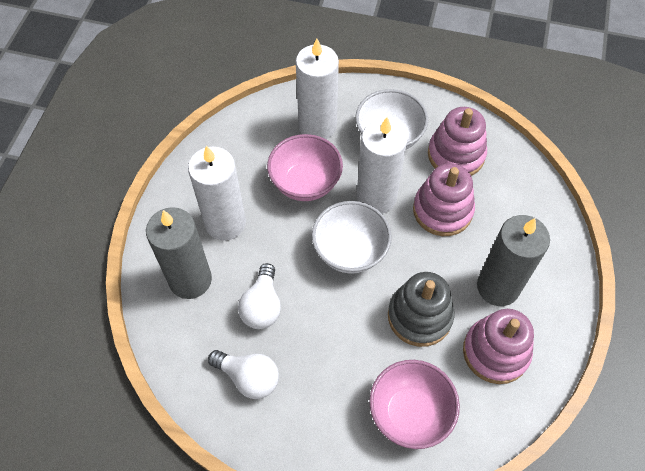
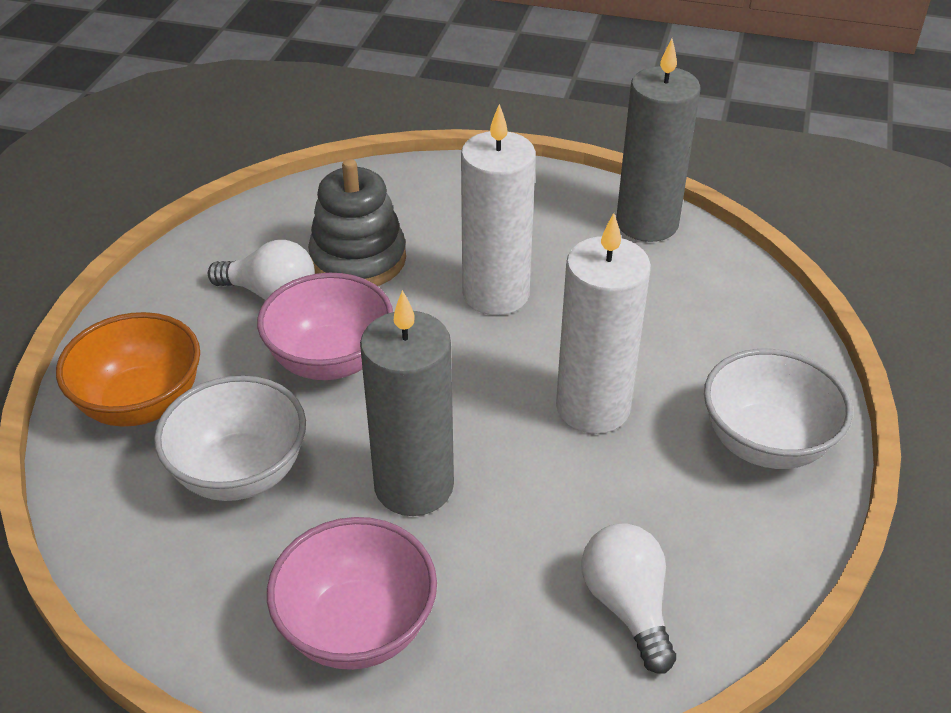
orange bowl: 0 -> 1
pink stacking toy: 3 -> 0
white candle: 3 -> 2

